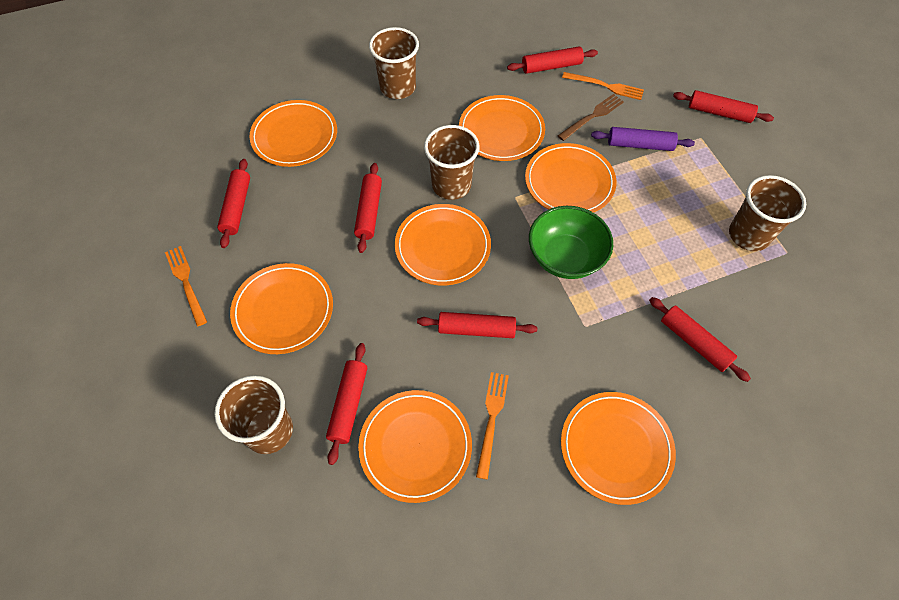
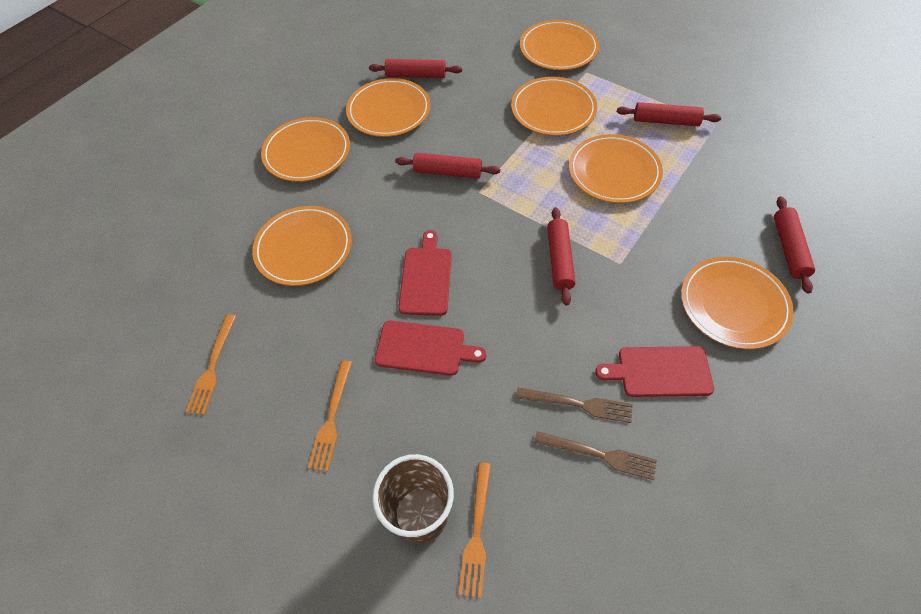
brown cup: 4 -> 1
brown fork: 1 -> 2
green bowl: 1 -> 0
purple rolling pin: 1 -> 0
red cutting board: 0 -> 3
red rolling pin: 7 -> 5

